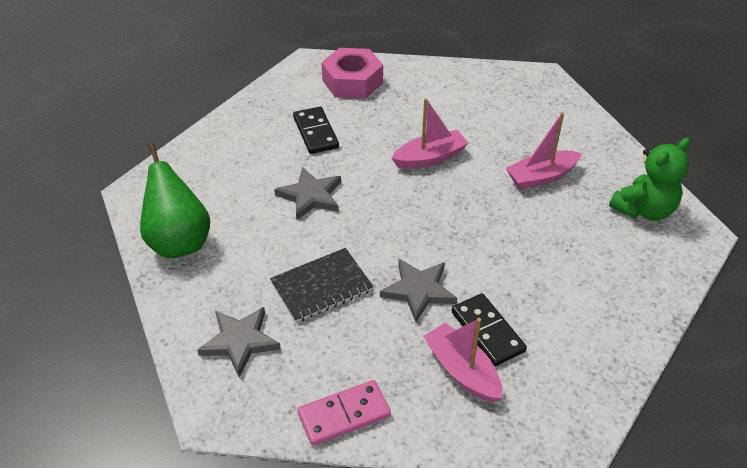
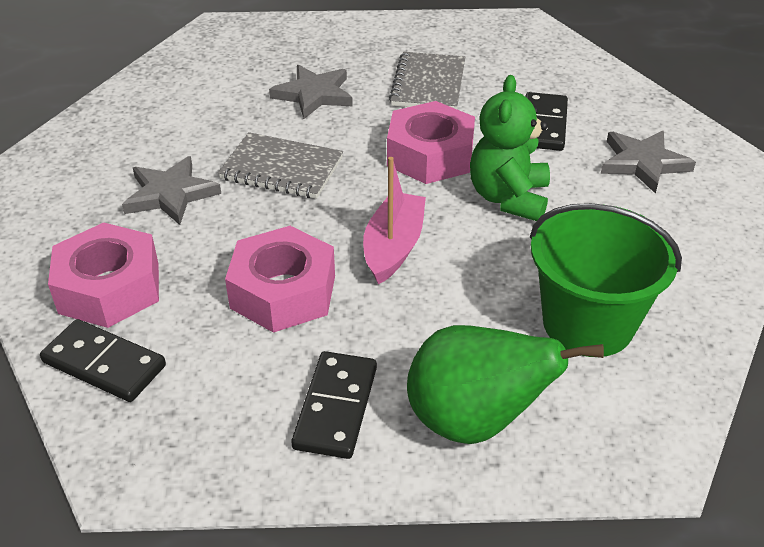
black domino: 2 -> 3
black notebook: 1 -> 0
green bucket: 0 -> 1
grey notebook: 0 -> 2
pink boat: 3 -> 1
pink domino: 1 -> 0
pink nut: 1 -> 3

